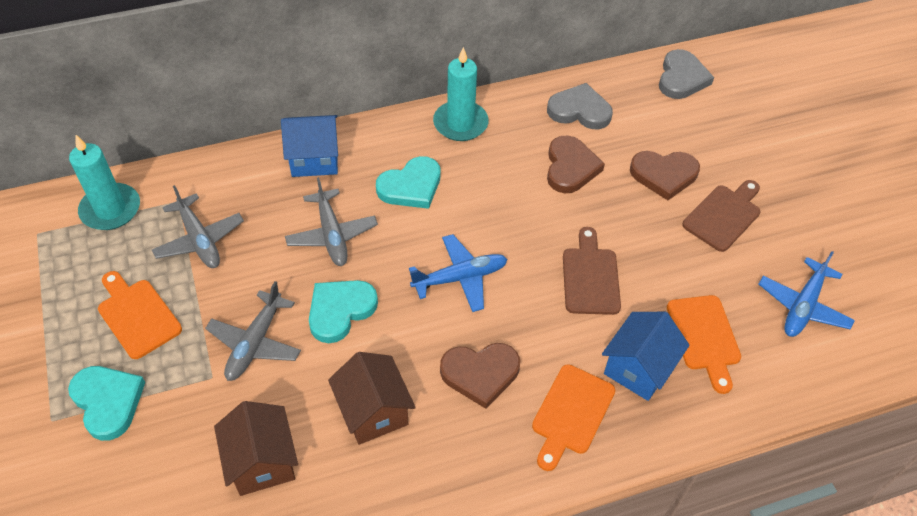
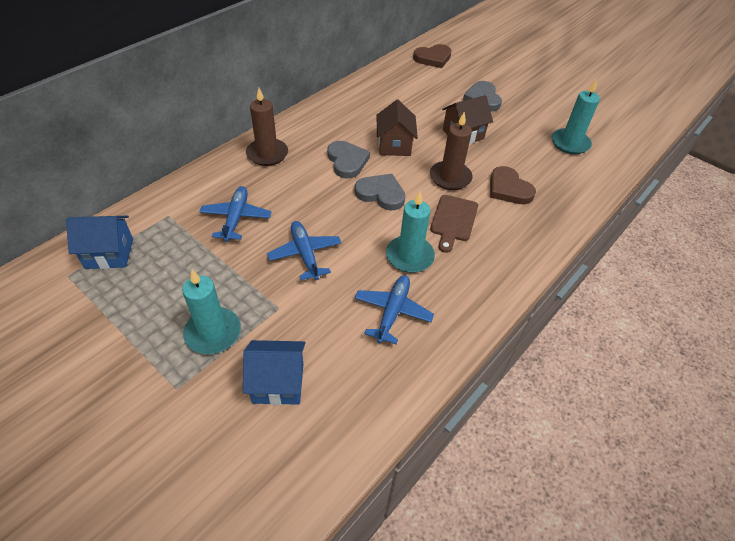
blue plane: 2 -> 3
brown candle: 0 -> 2
brown cutting board: 2 -> 1
brown heart: 3 -> 2
grey heart: 2 -> 3
grey plane: 3 -> 0
orange cutting board: 3 -> 0
turquoise candle: 2 -> 3
turquoise heart: 3 -> 0

